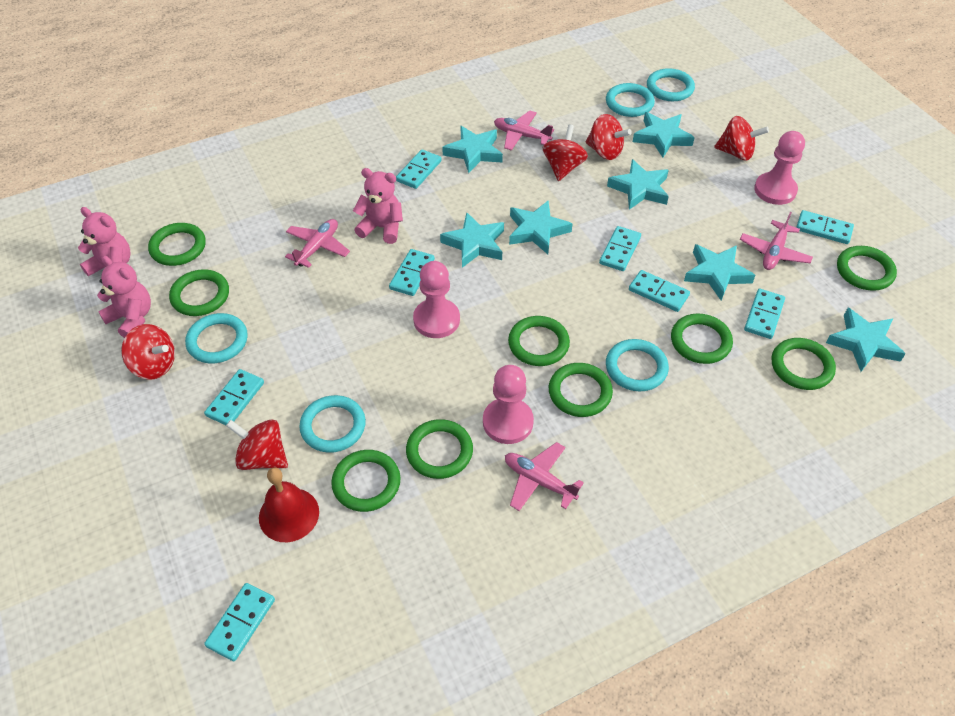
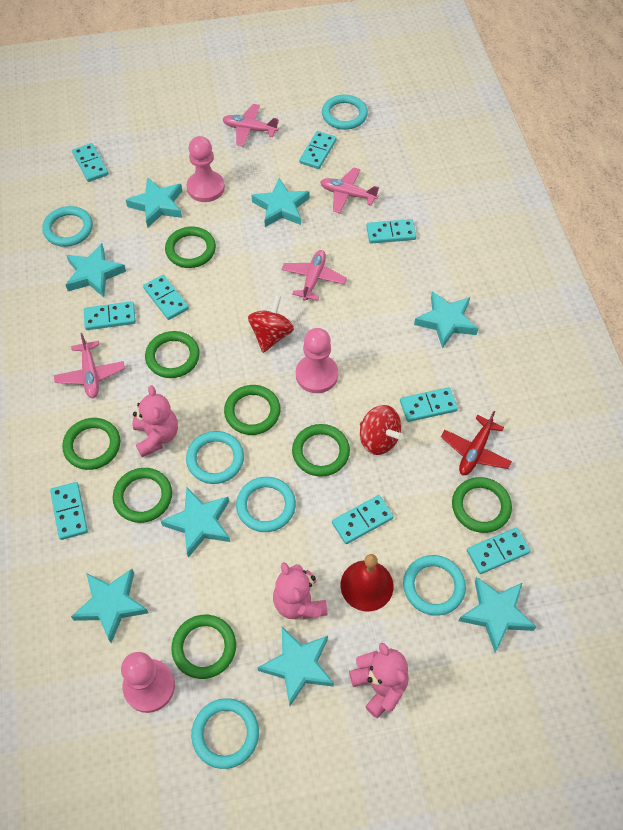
green ring: 9 -> 8
red plane: 0 -> 1
red spinning top: 5 -> 2
turquoise domino: 8 -> 9
turquoise ring: 5 -> 6
turquoise star: 7 -> 8

